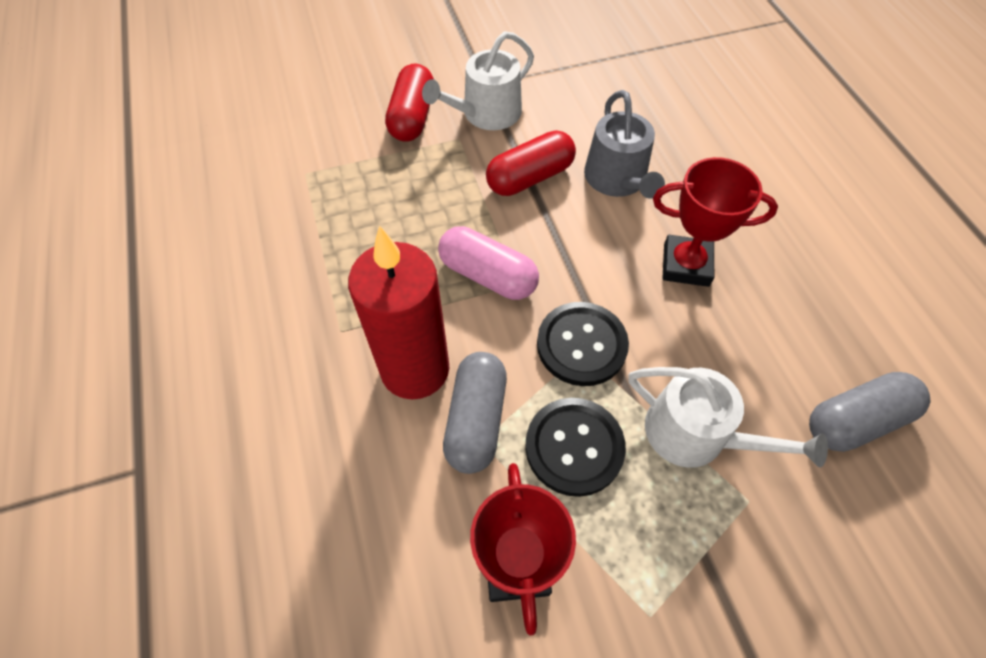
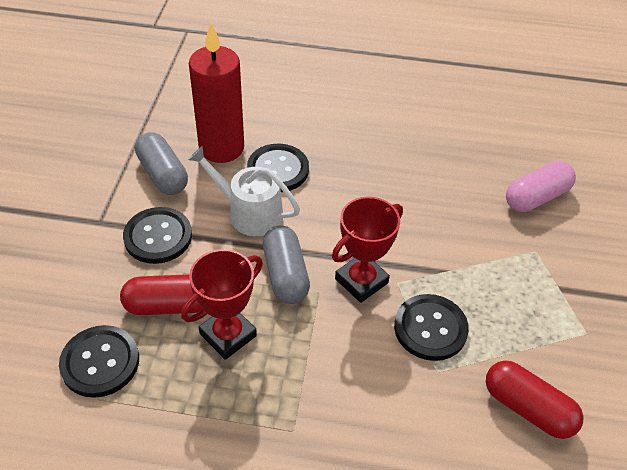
black button: 2 -> 4
grey watering can: 1 -> 0
white watering can: 2 -> 1

